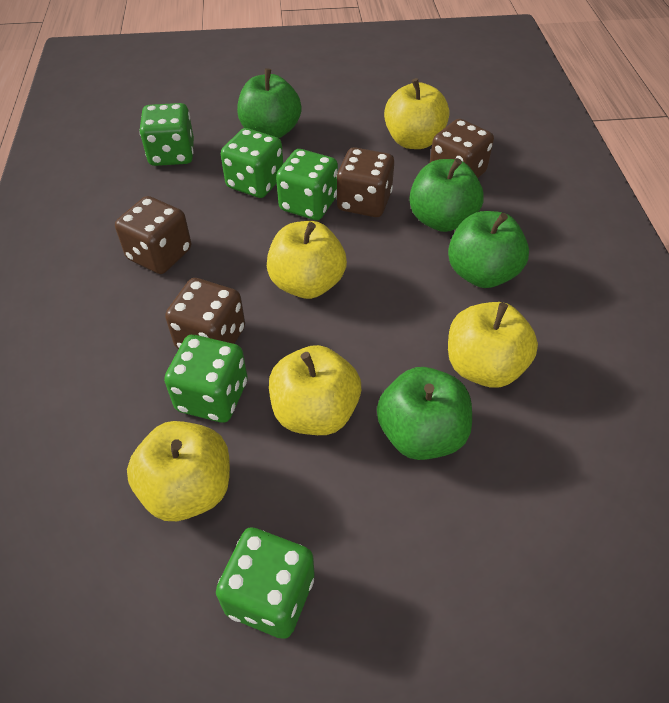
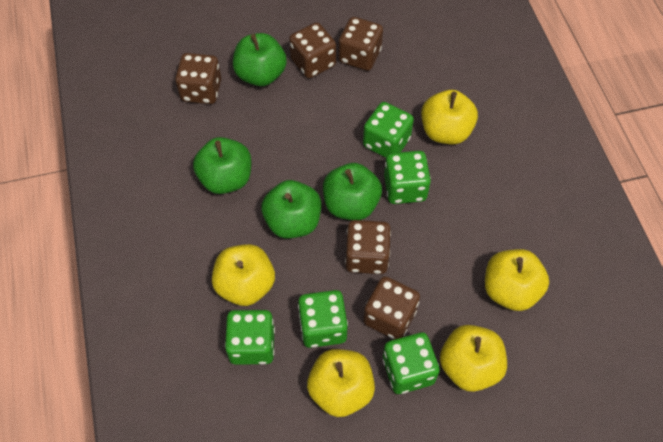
brown dice: 4 -> 5

